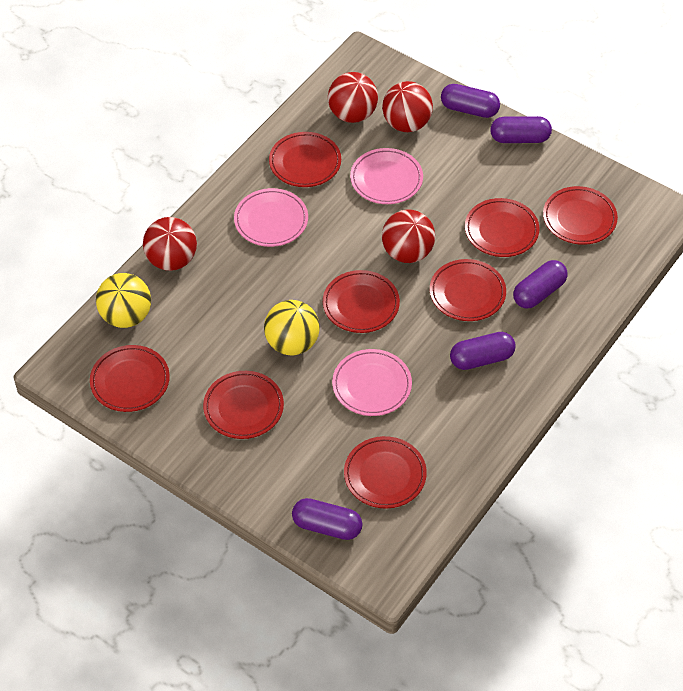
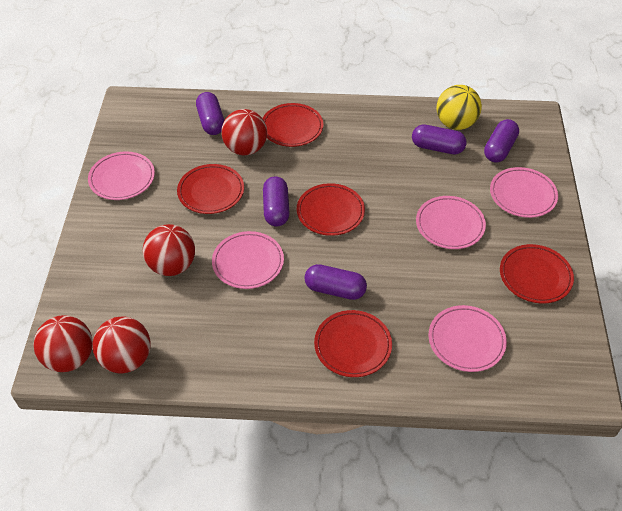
pink plate: 3 -> 5
red plate: 8 -> 5
yellow ball: 2 -> 1

